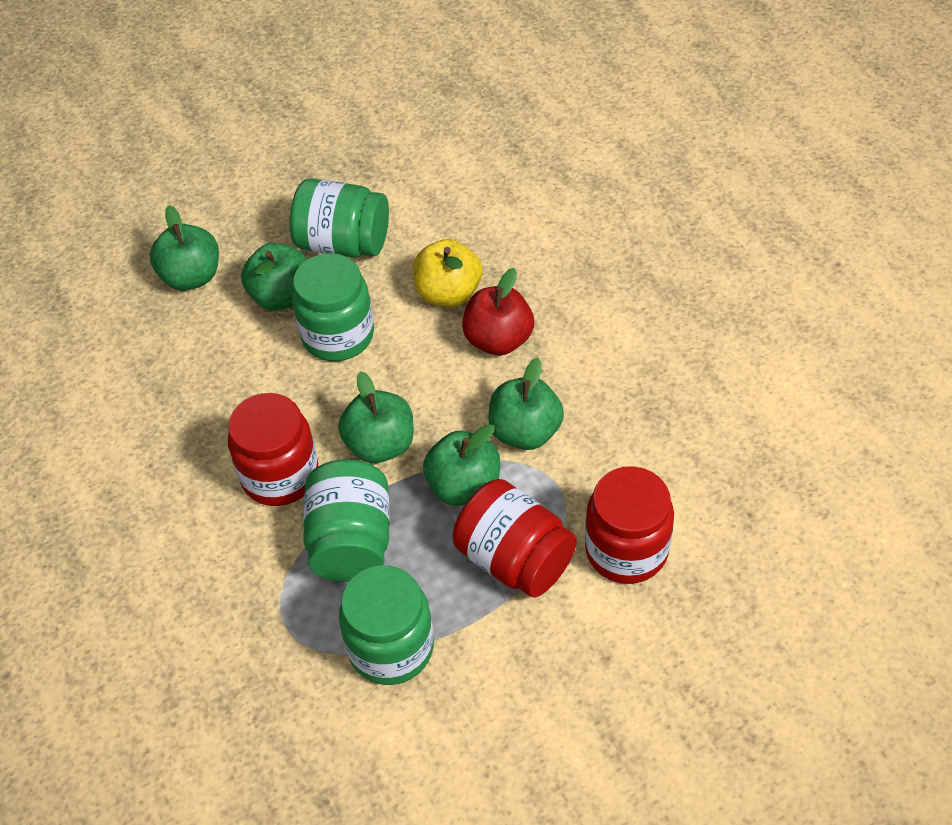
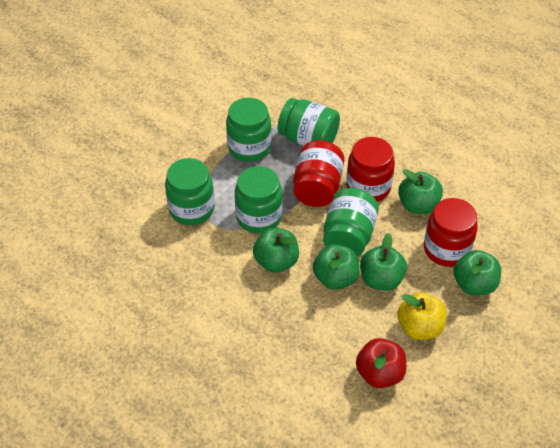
green jar: 4 -> 5

